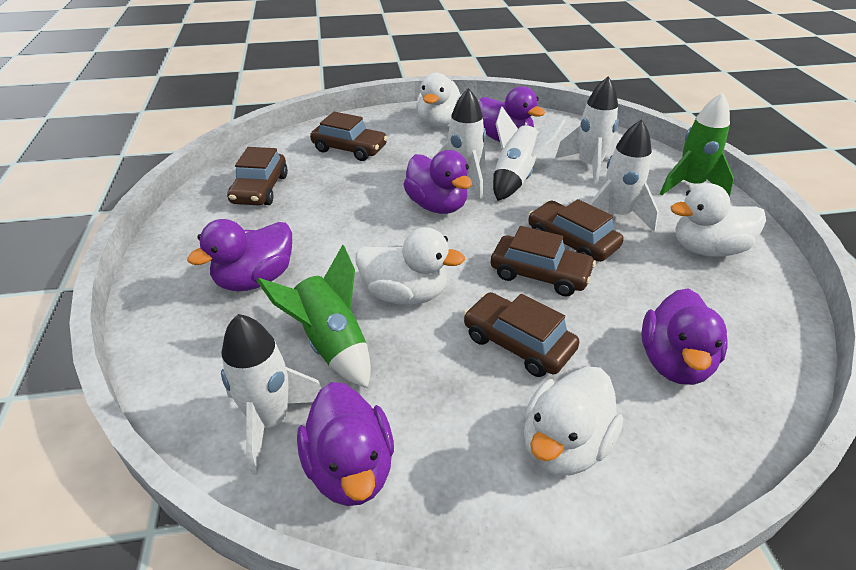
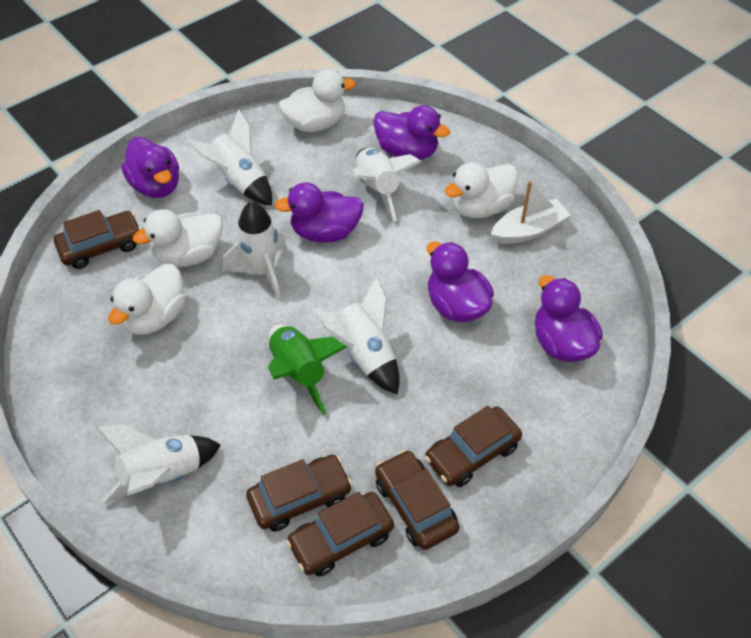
green rocket: 2 -> 1
white boat: 0 -> 1

